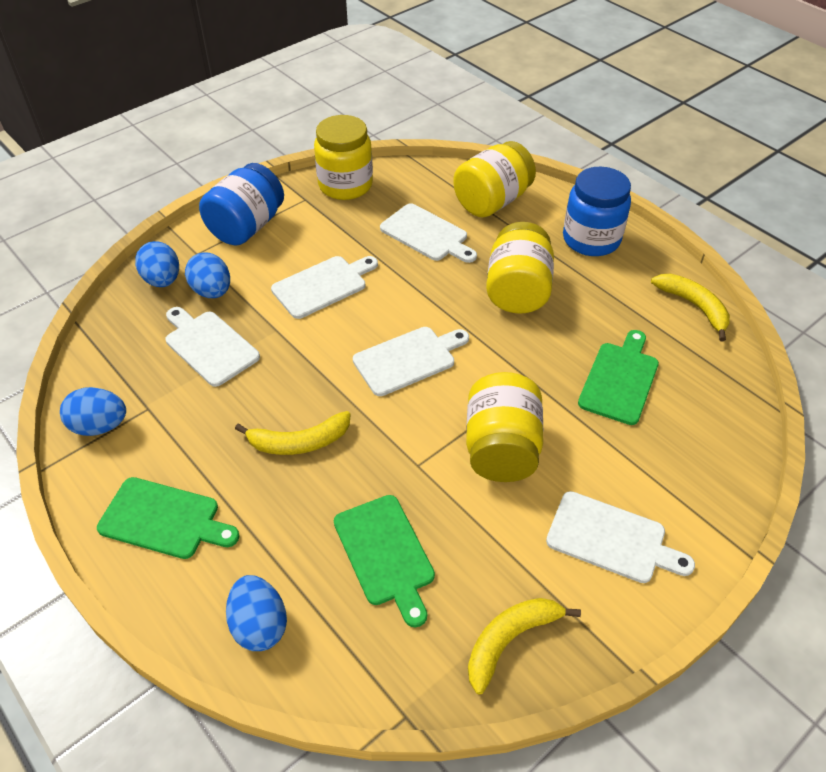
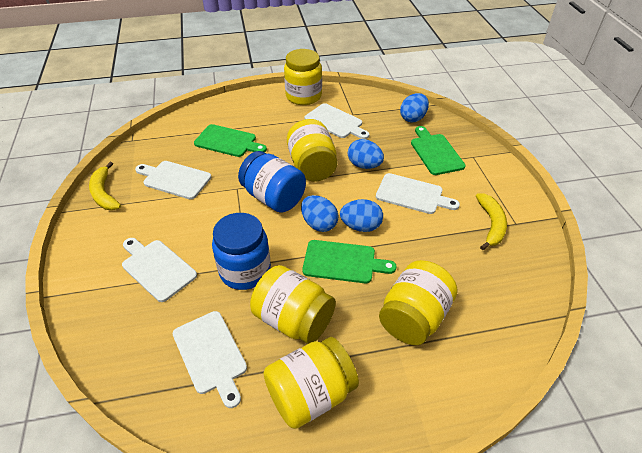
yellow banana: 3 -> 2
yellow jar: 4 -> 5

